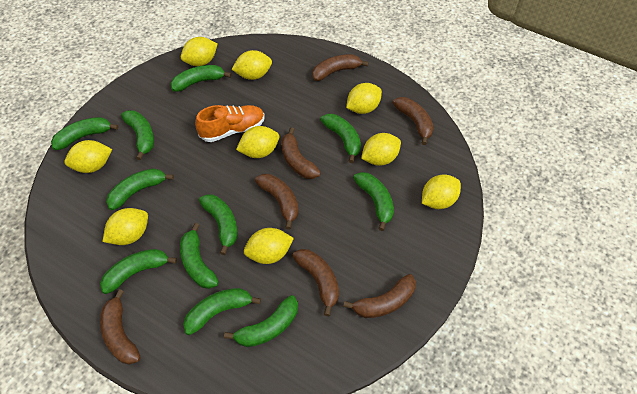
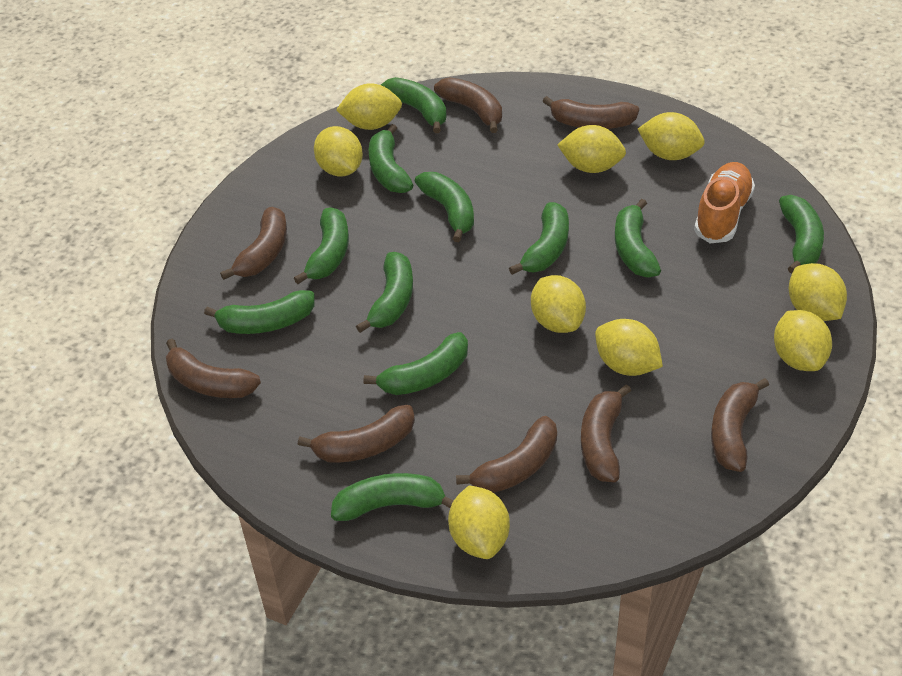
brown banana: 7 -> 8

